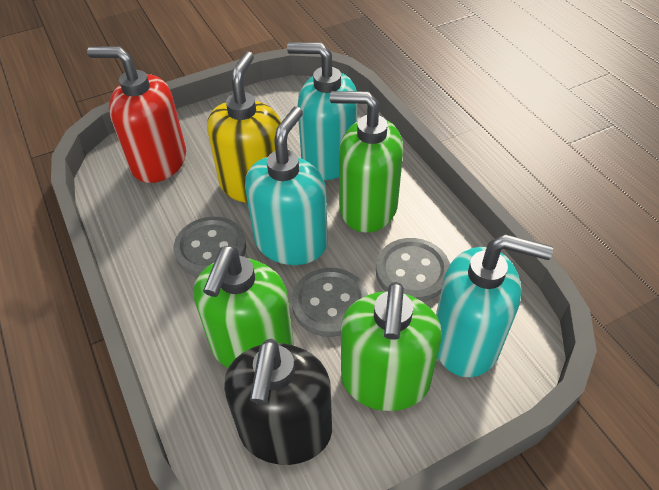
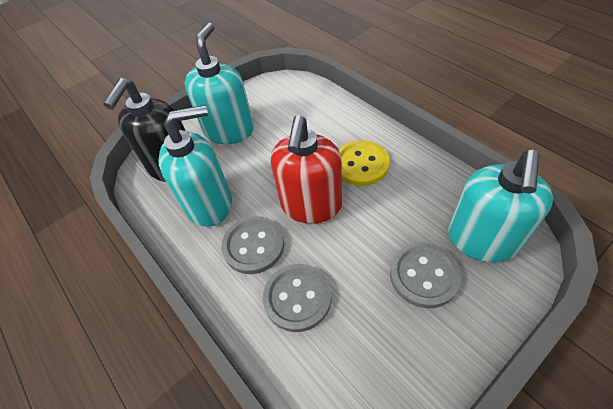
green soap dispenser: 3 -> 0
yellow button: 0 -> 1
yellow soap dispenser: 1 -> 0

